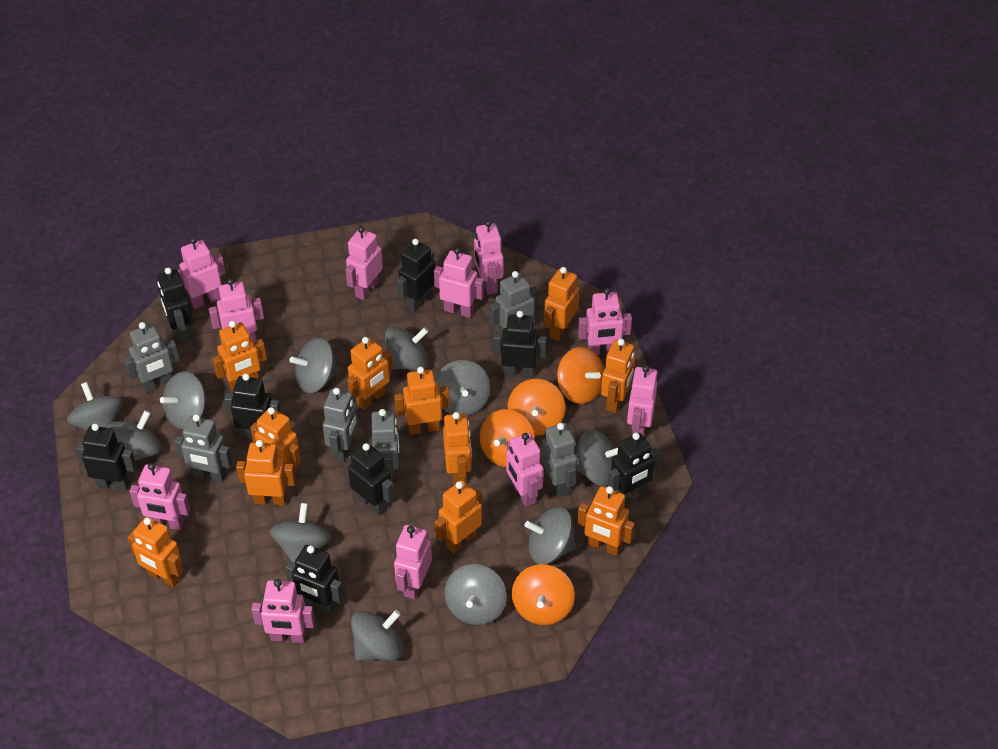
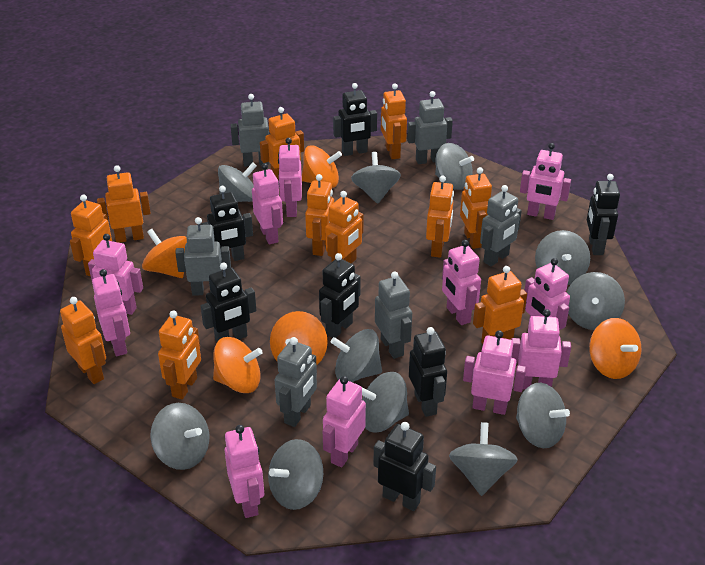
black robot: 8 -> 7
orange spinning top: 4 -> 5

